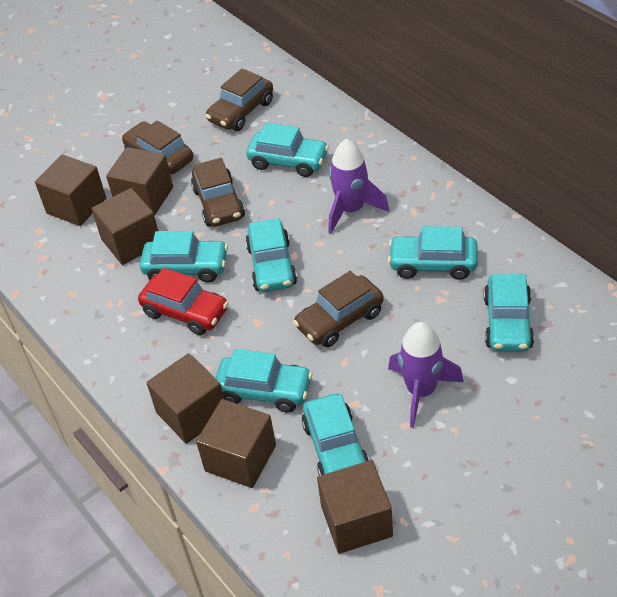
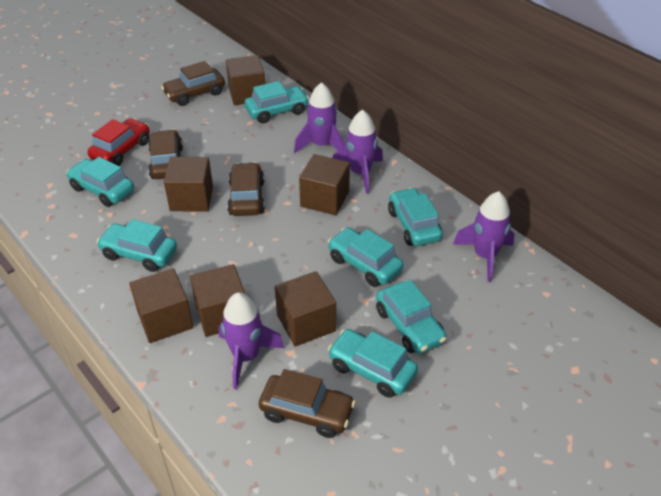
purple rocket: 2 -> 4

